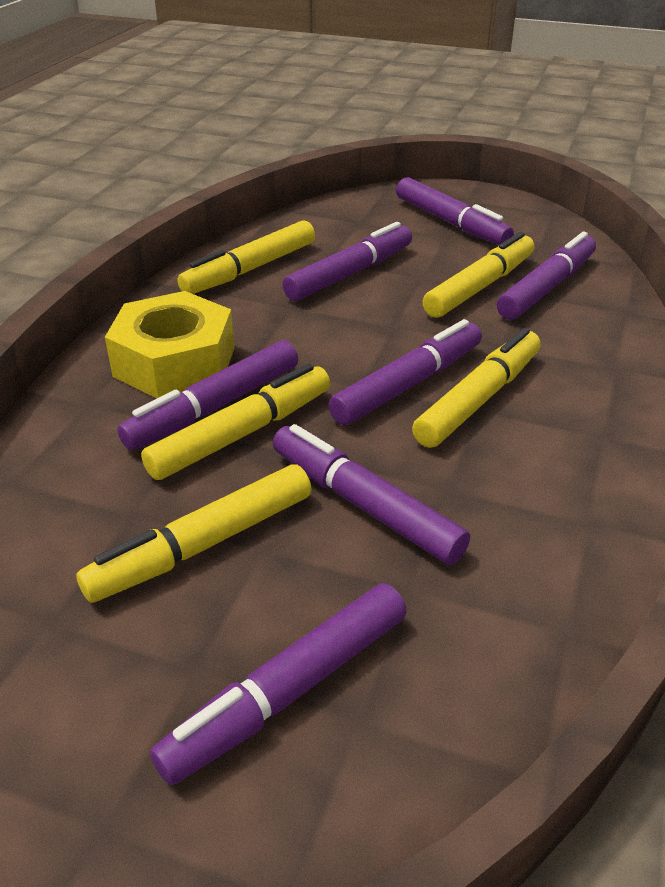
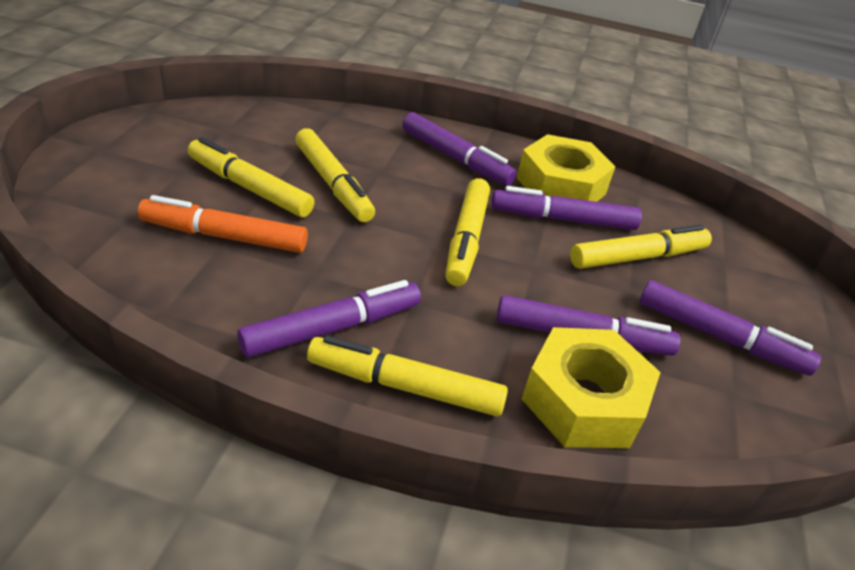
orange marker: 0 -> 1
purple marker: 7 -> 5
yellow nut: 1 -> 2

